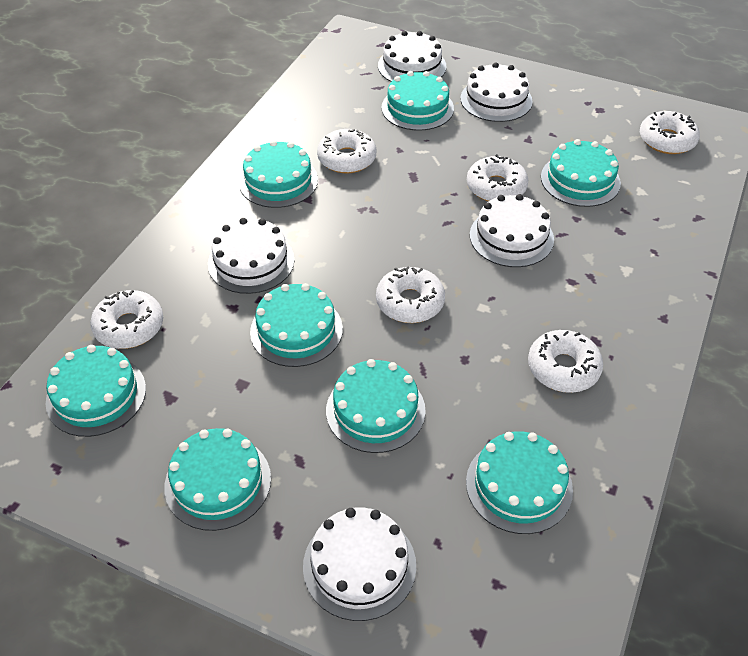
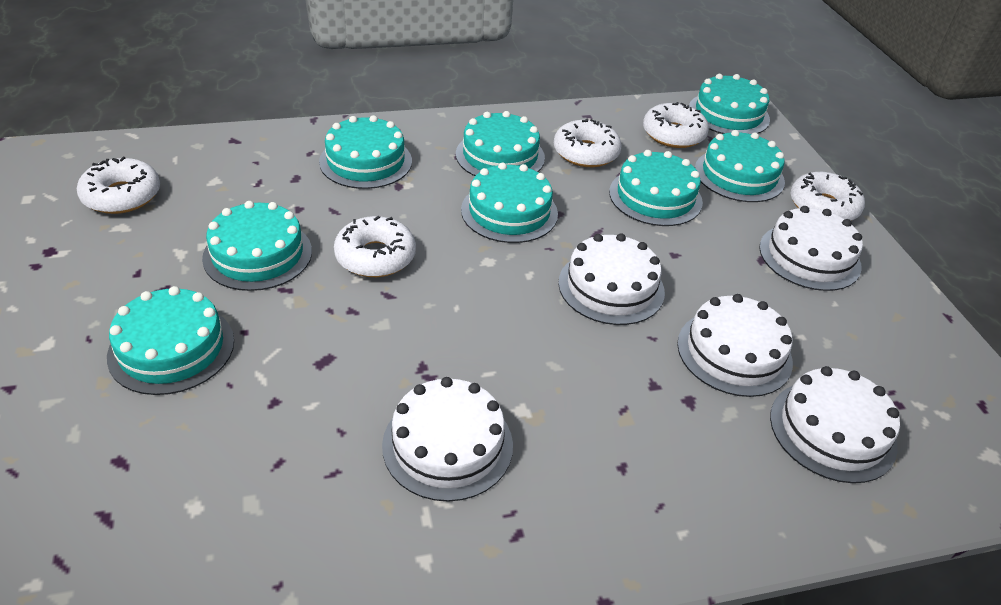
white donut: 6 -> 5

